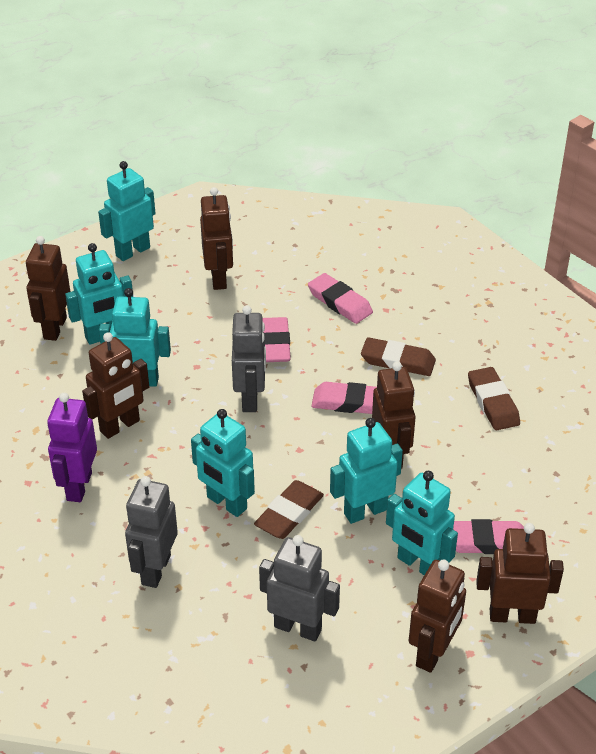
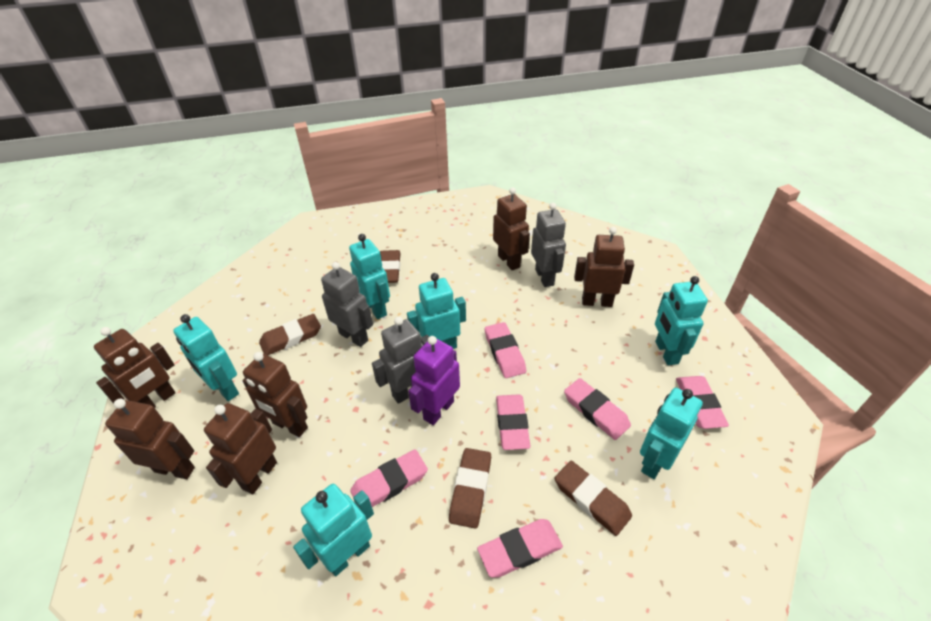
brown eraser: 3 -> 4
pink eraser: 4 -> 6

